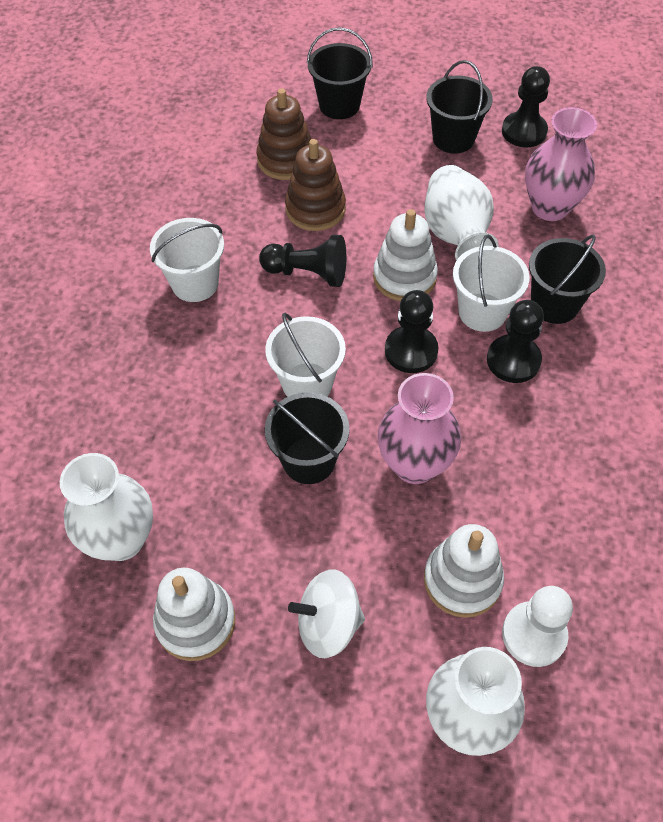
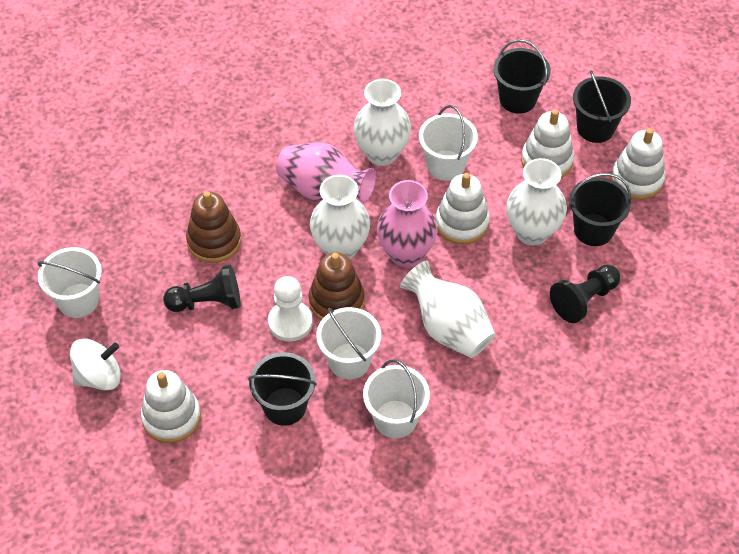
black pawn: 4 -> 2
white bucket: 3 -> 4
white stacking toy: 3 -> 4
white vase: 3 -> 4

